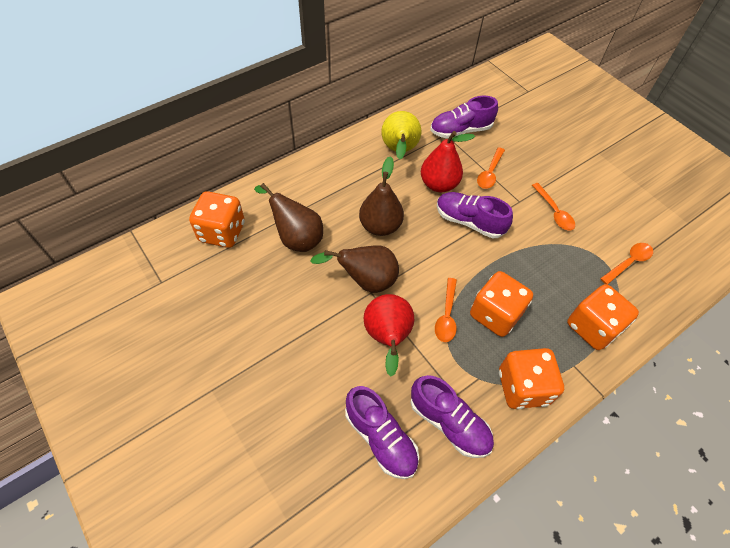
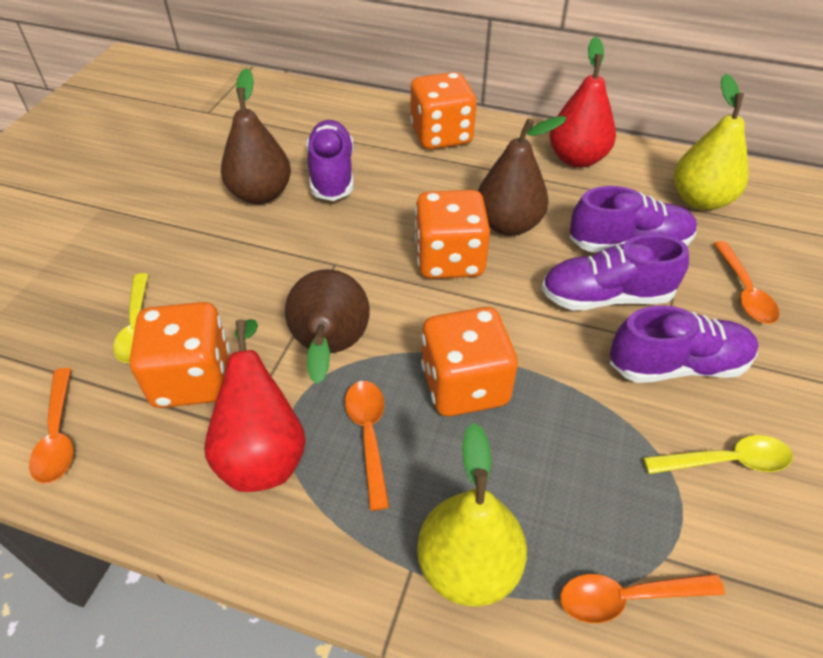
yellow pear: 1 -> 2
yellow spoon: 0 -> 2

